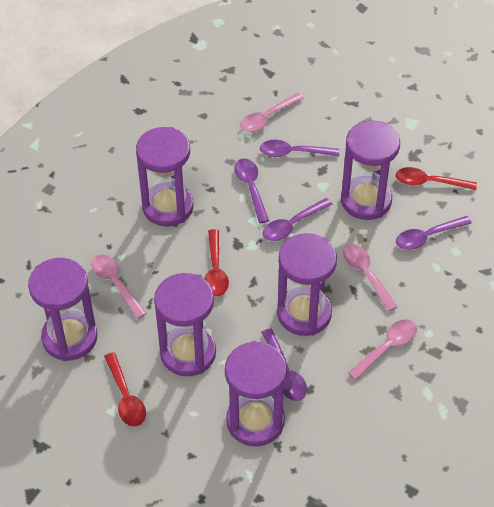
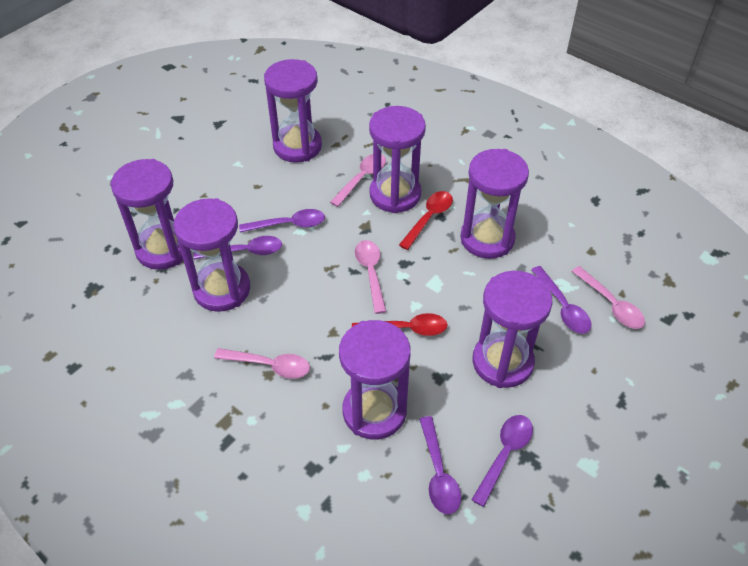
purple hourglass: 6 -> 7
red spoon: 3 -> 2

